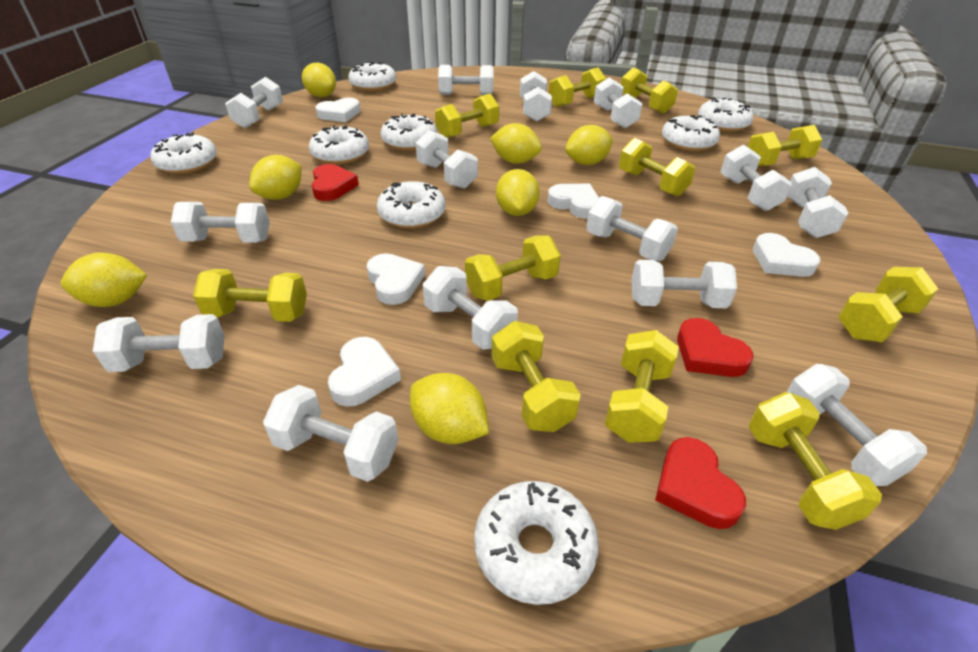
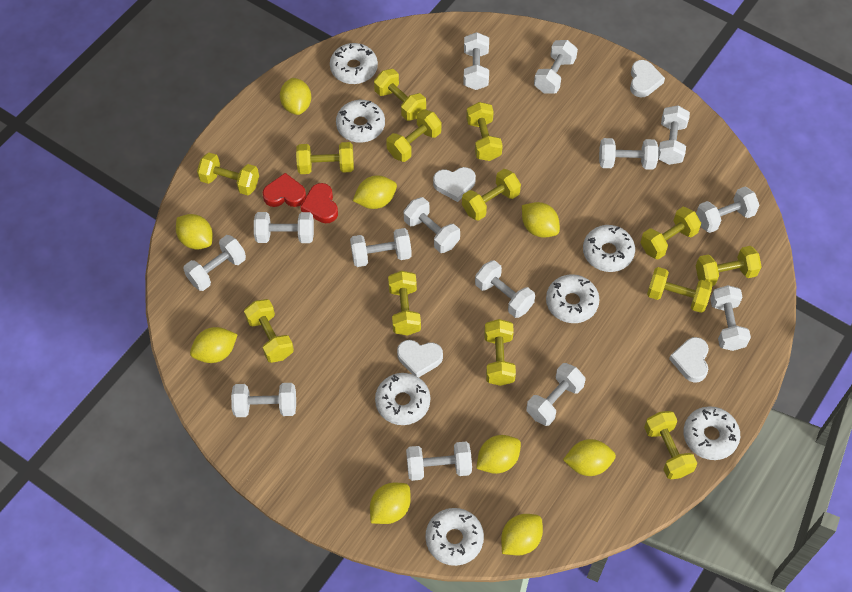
red heart: 3 -> 2
white donut: 8 -> 7
white heart: 5 -> 4
yellow dumbbell: 11 -> 13
yellow lemon: 7 -> 9

